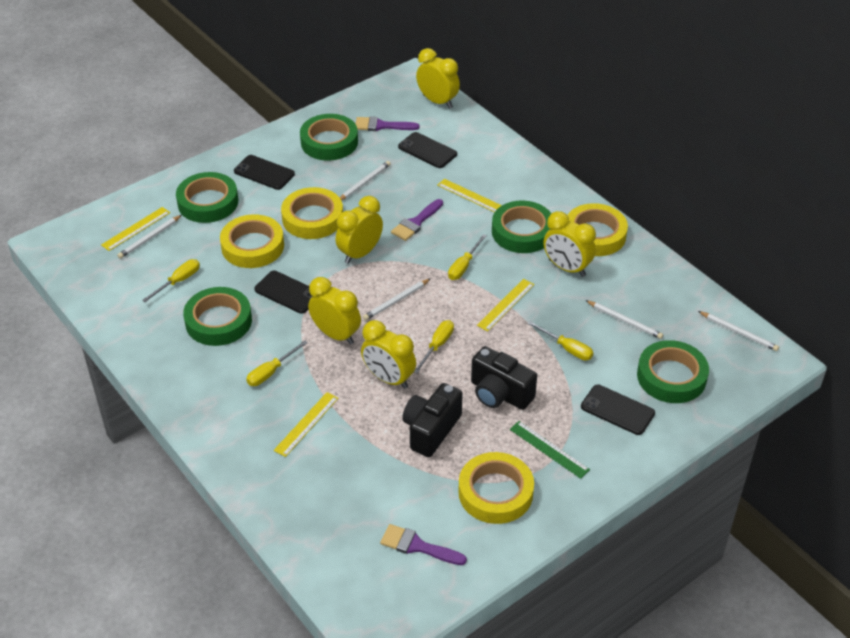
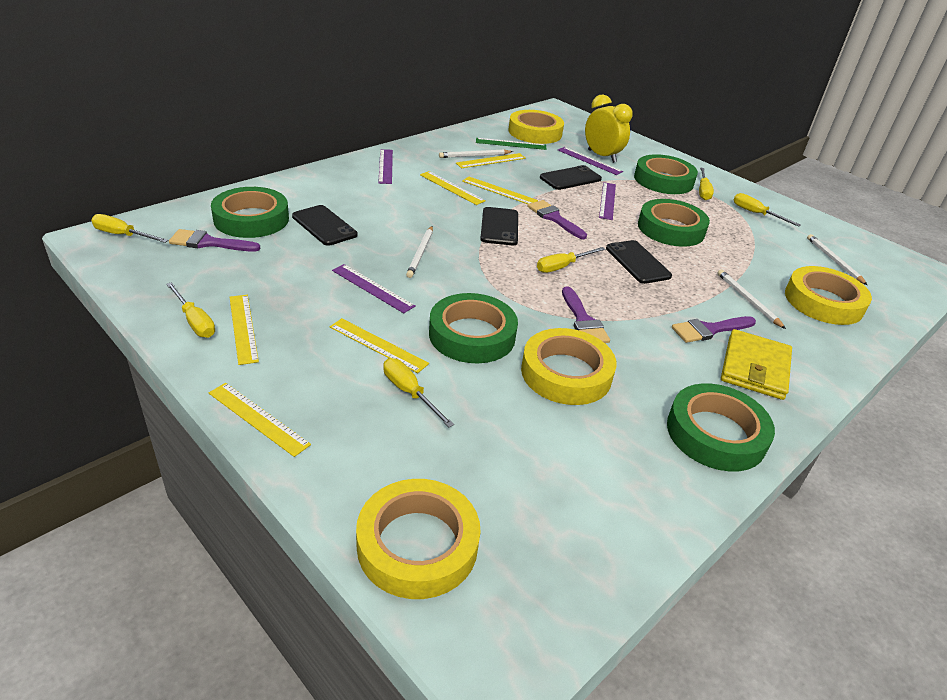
black camera: 2 -> 0
purple brush: 3 -> 4
purple ruler: 0 -> 4
white pencil: 5 -> 4
yellow clock: 5 -> 1
yellow ruler: 4 -> 6
yellow screwdriver: 5 -> 6
yellow wallet: 0 -> 1

